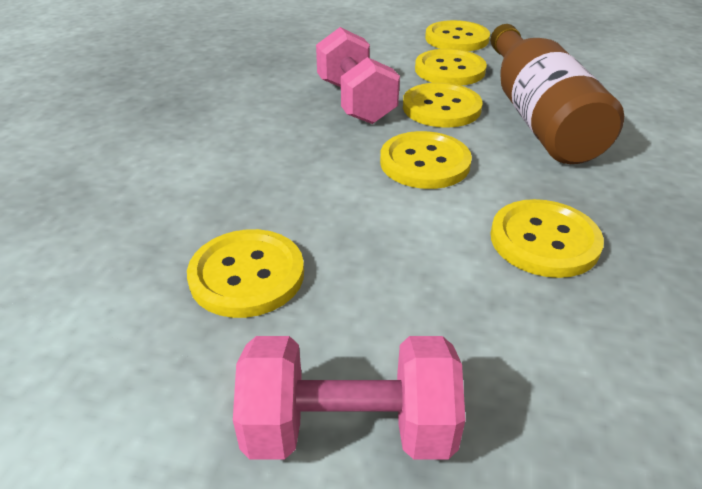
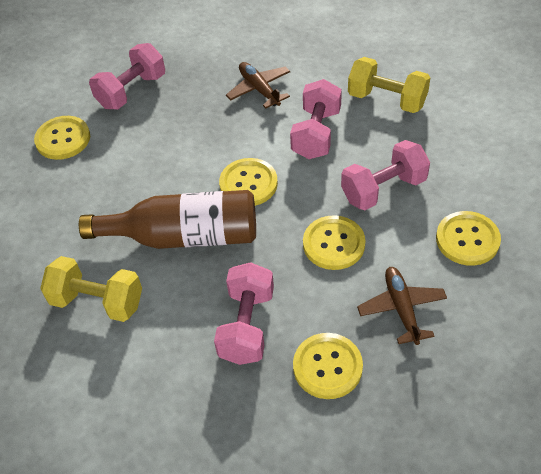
brown plane: 0 -> 2
pink dumbbell: 2 -> 4
yellow button: 6 -> 5
yellow dumbbell: 0 -> 2

